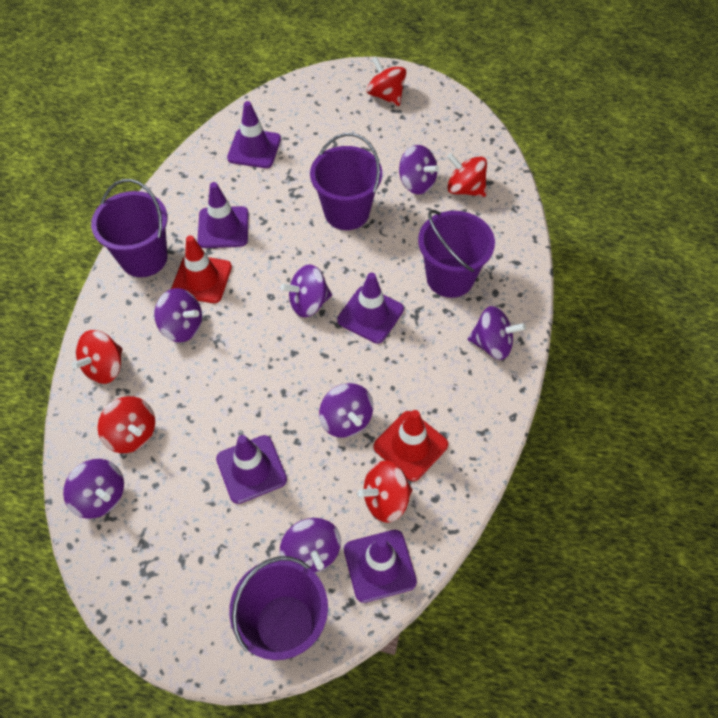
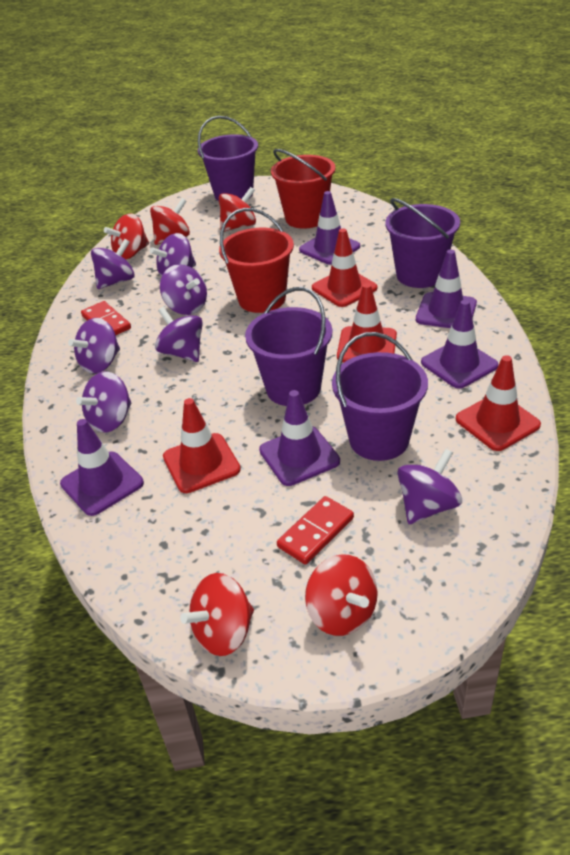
red bucket: 0 -> 2
red domino: 0 -> 2
red traffic cone: 2 -> 4

